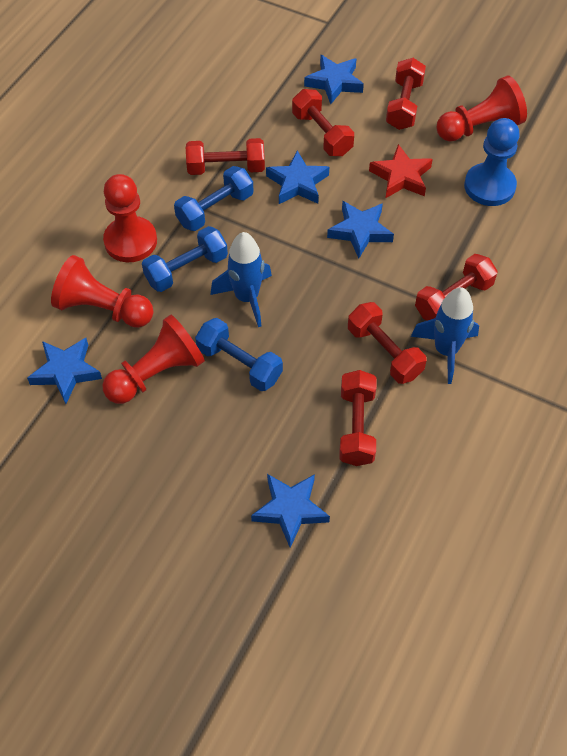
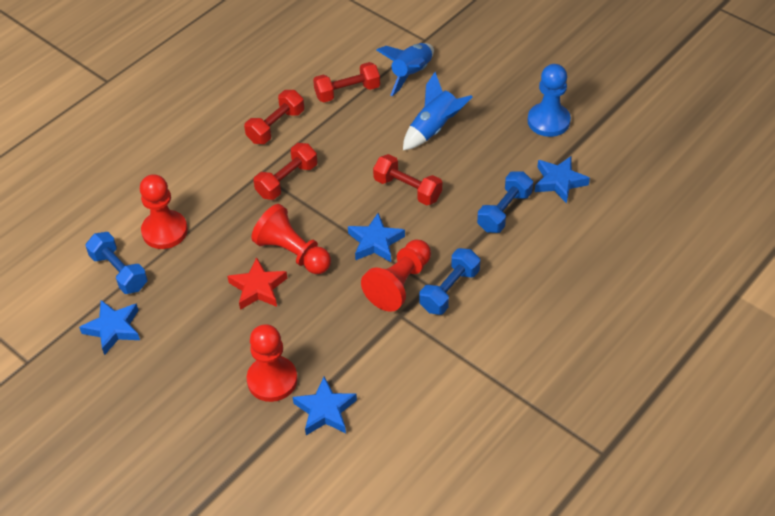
blue star: 5 -> 4
red dumbbell: 6 -> 4

